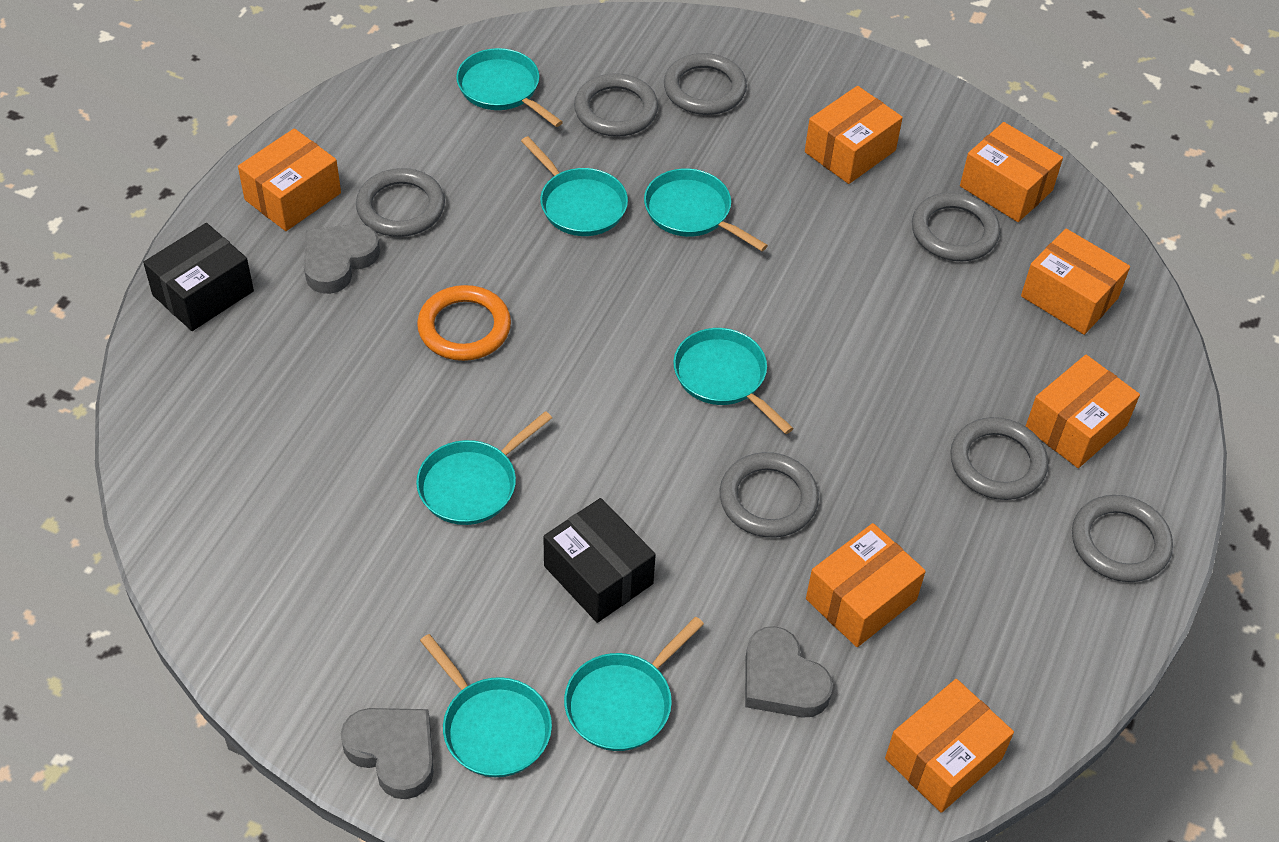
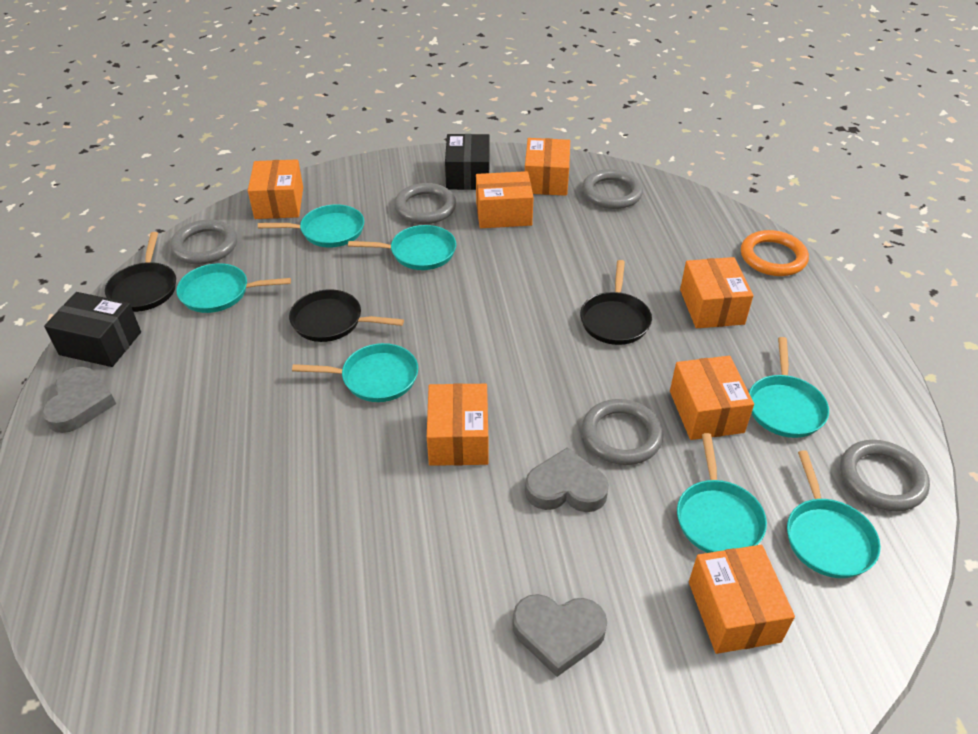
black pan: 0 -> 3
grey ring: 7 -> 5

